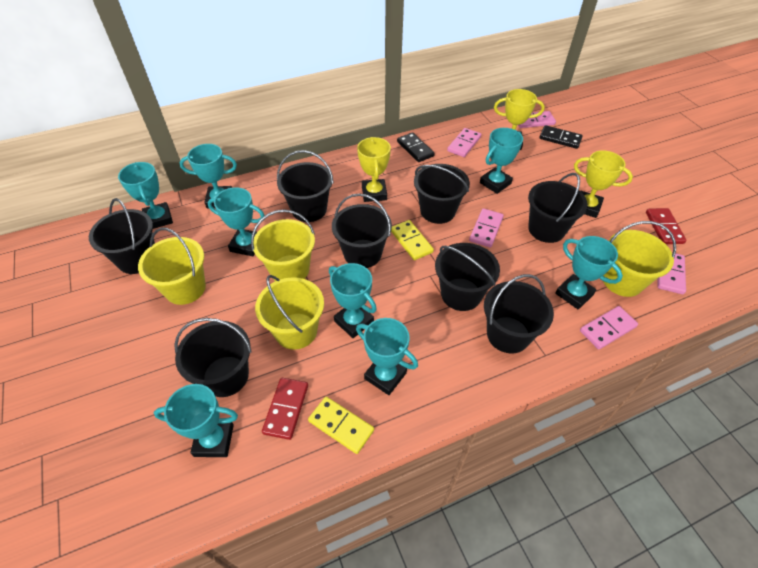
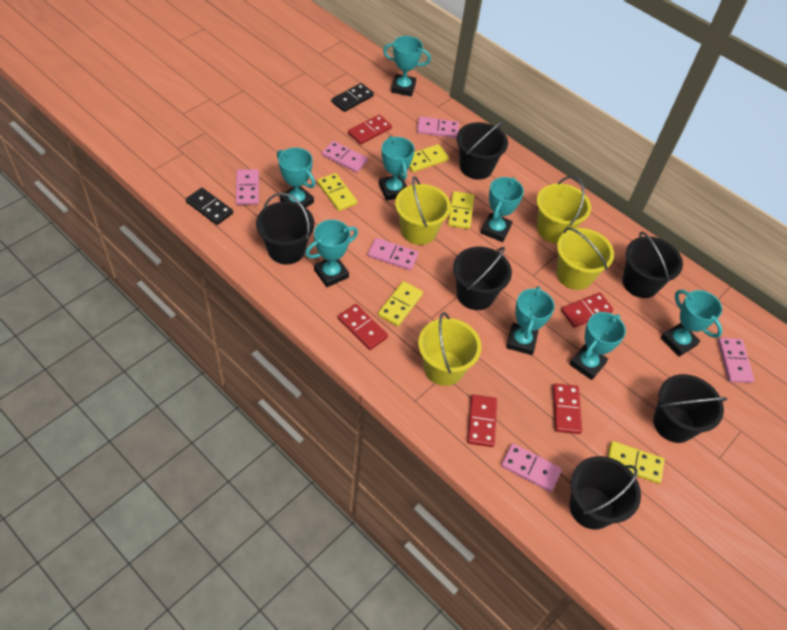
black bucket: 8 -> 6
pink domino: 5 -> 6
red domino: 2 -> 5
yellow domino: 2 -> 5
yellow trophy: 3 -> 0

